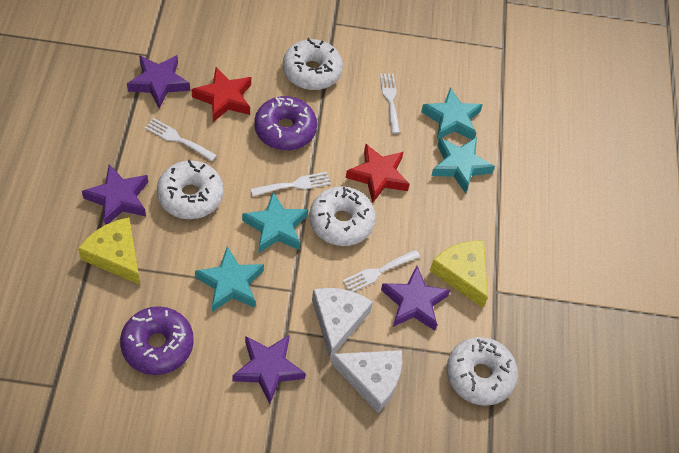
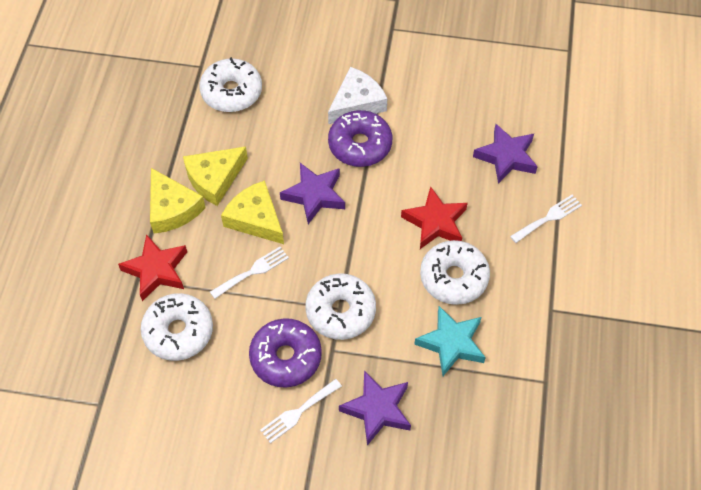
purple star: 4 -> 3
turquoise star: 4 -> 1
white cheese: 2 -> 1
white fork: 4 -> 3
yellow cheese: 2 -> 3

